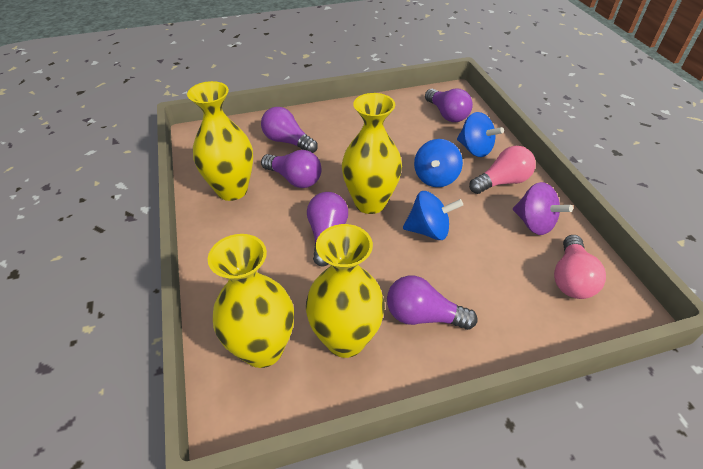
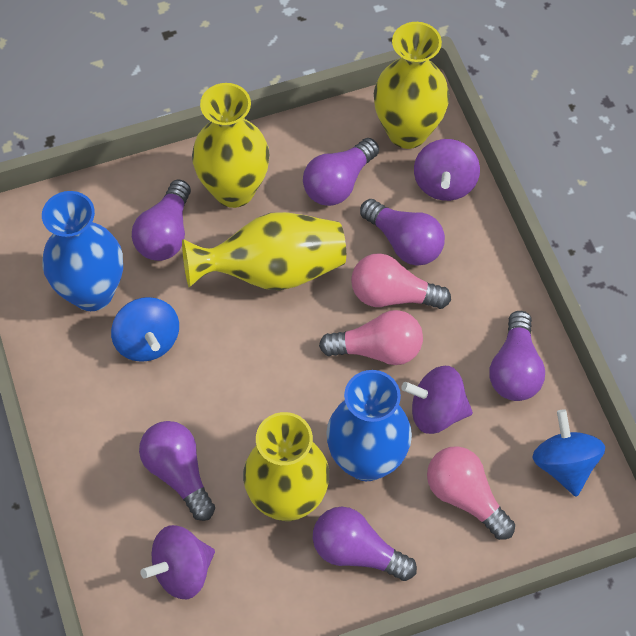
blue spinning top: 3 -> 2
blue vase: 0 -> 2
pink light bulb: 2 -> 3
purple light bulb: 5 -> 6
purple spinning top: 1 -> 3

